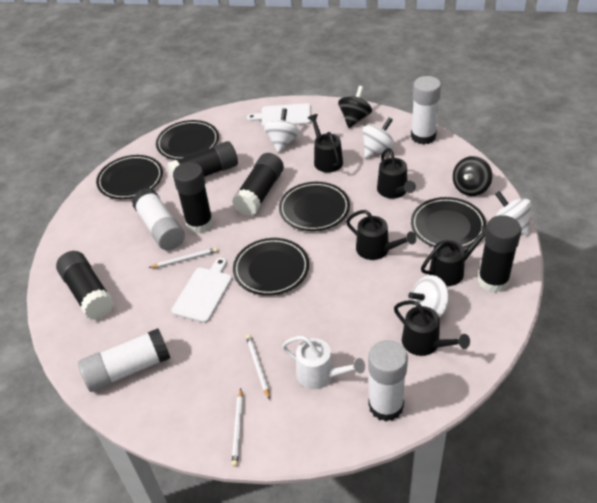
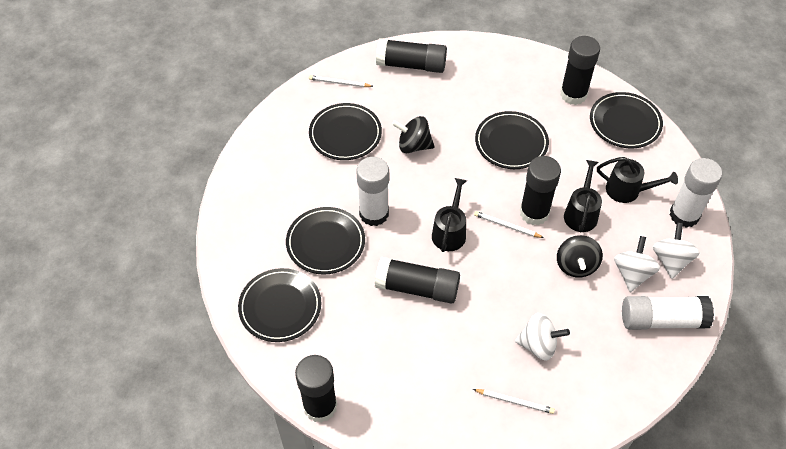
black watering can: 5 -> 3
white cutting board: 2 -> 0
white glue stick: 4 -> 3
white spinning top: 4 -> 3
white watering can: 1 -> 0

